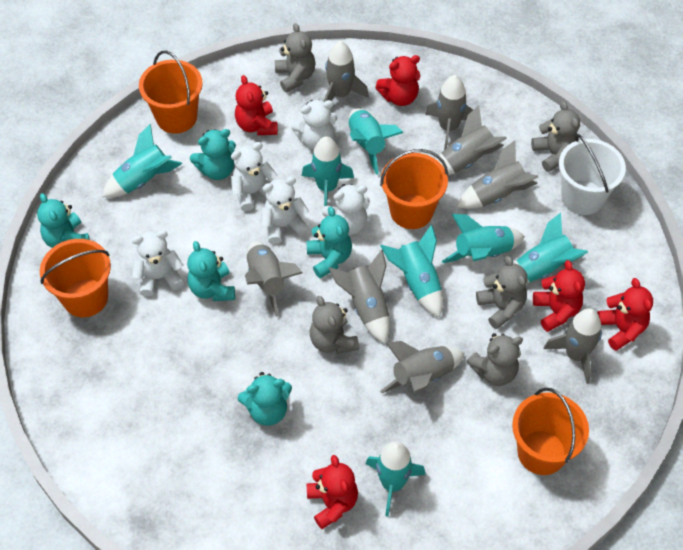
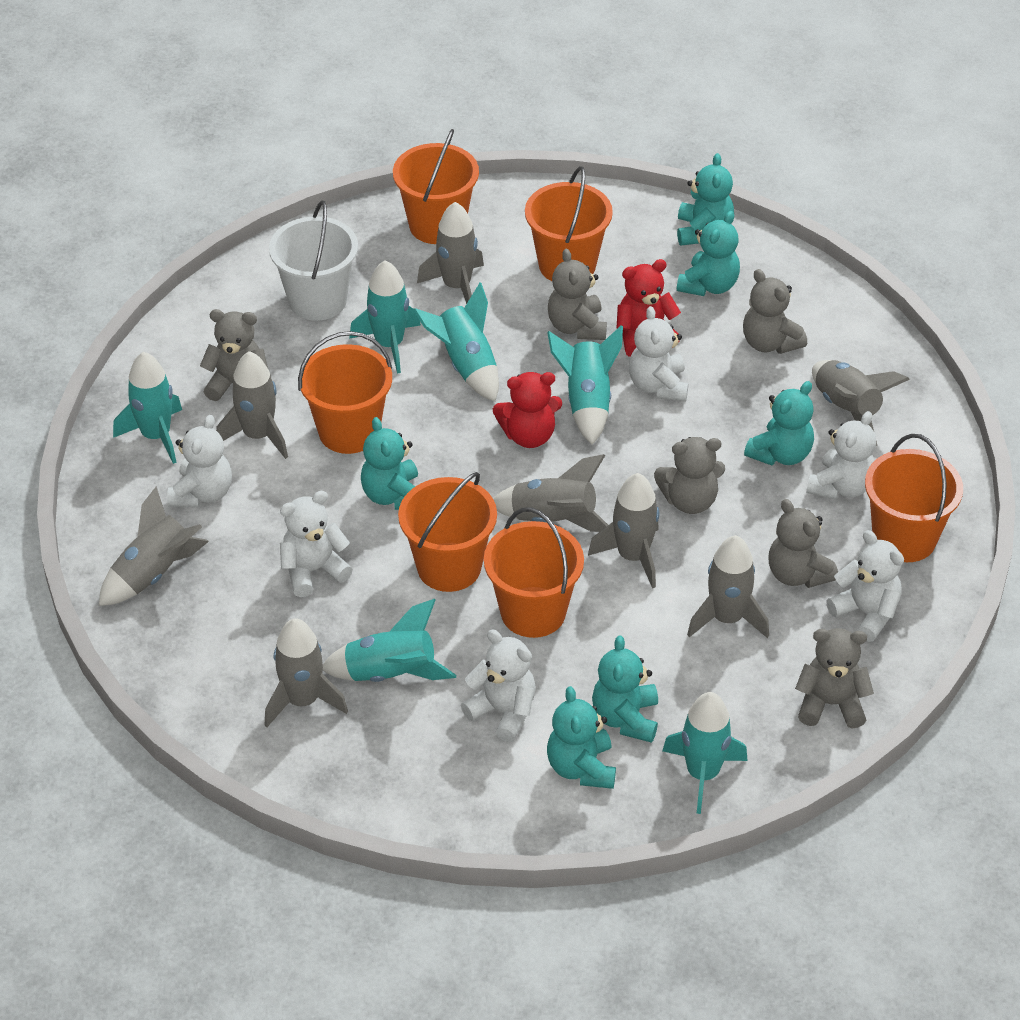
grey teddy bear: 5 -> 6
orange bucket: 4 -> 6
red teddy bear: 5 -> 2
turquoise rocket: 7 -> 6
turquoise teddy bear: 5 -> 6
white teddy bear: 5 -> 6

